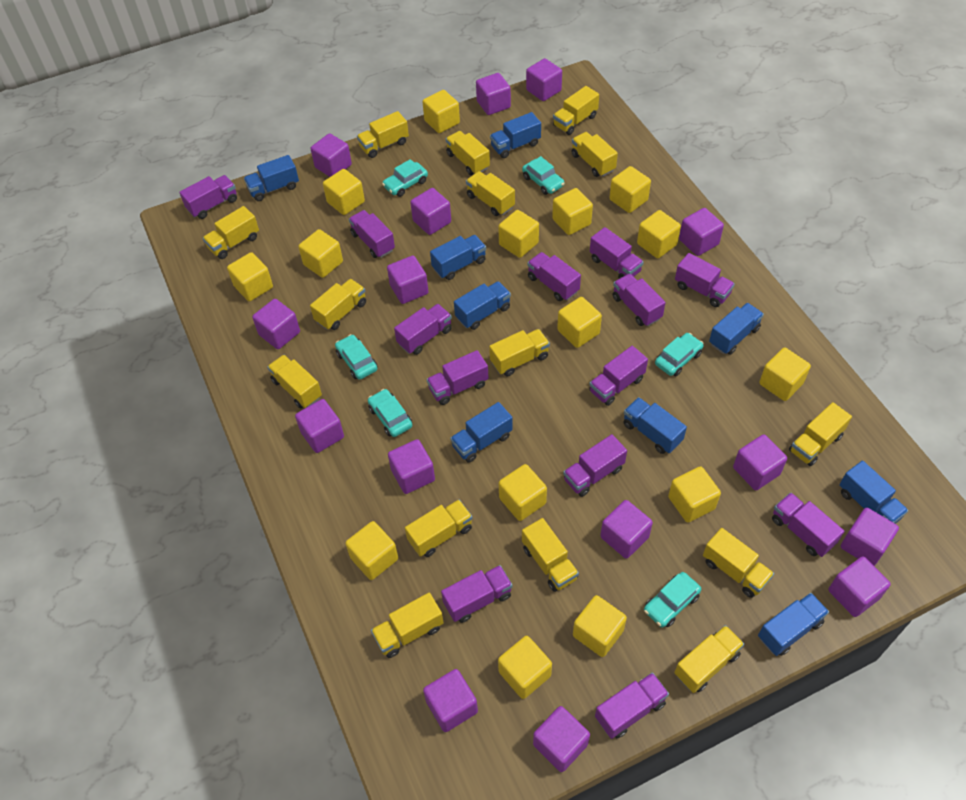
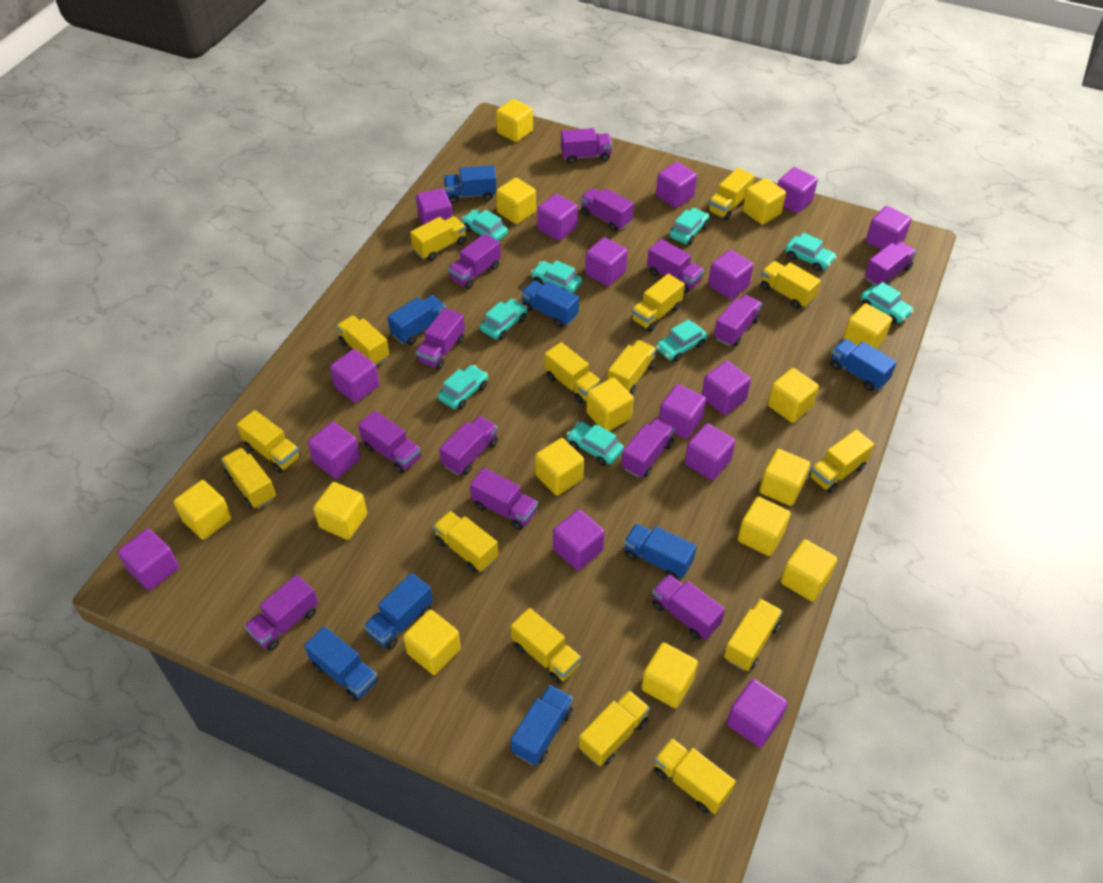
blue truck: 9 -> 8
turquoise car: 6 -> 9
yellow cube: 15 -> 14

